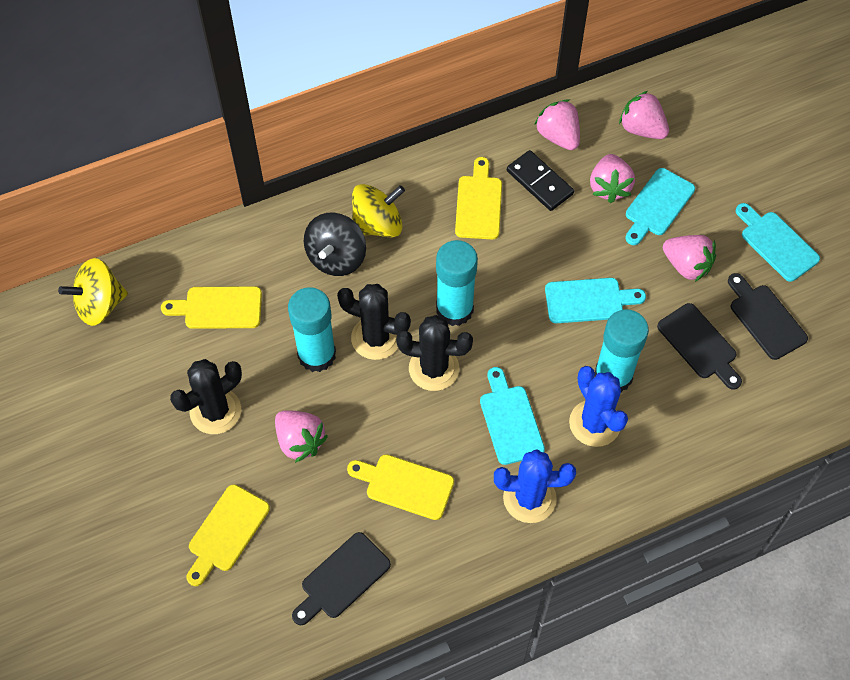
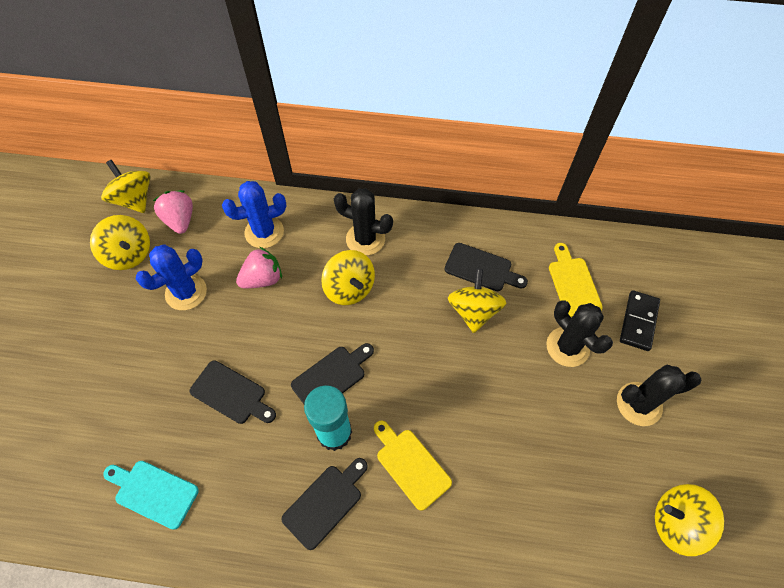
black cutting board: 3 -> 4
black spinning top: 1 -> 0
pink strawberry: 5 -> 2
turquoise cutting board: 4 -> 1
turquoise glue stick: 3 -> 1
yellow cutting board: 4 -> 2
yellow spinning top: 2 -> 5

